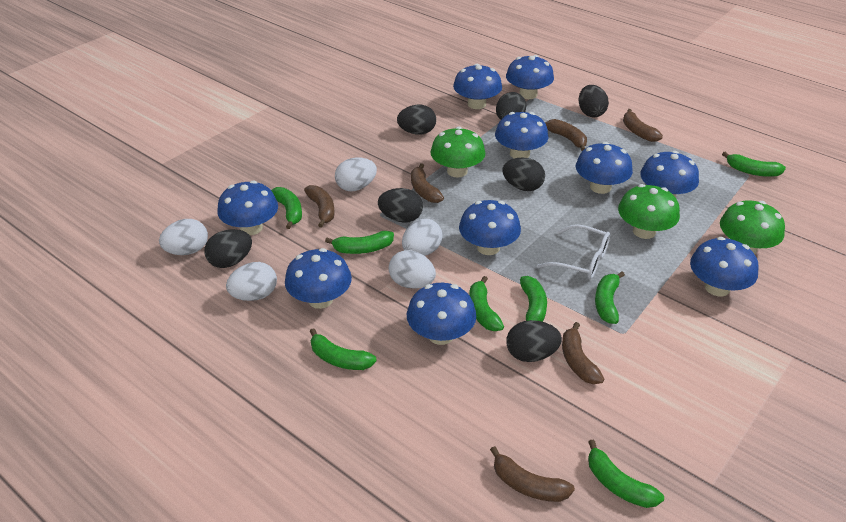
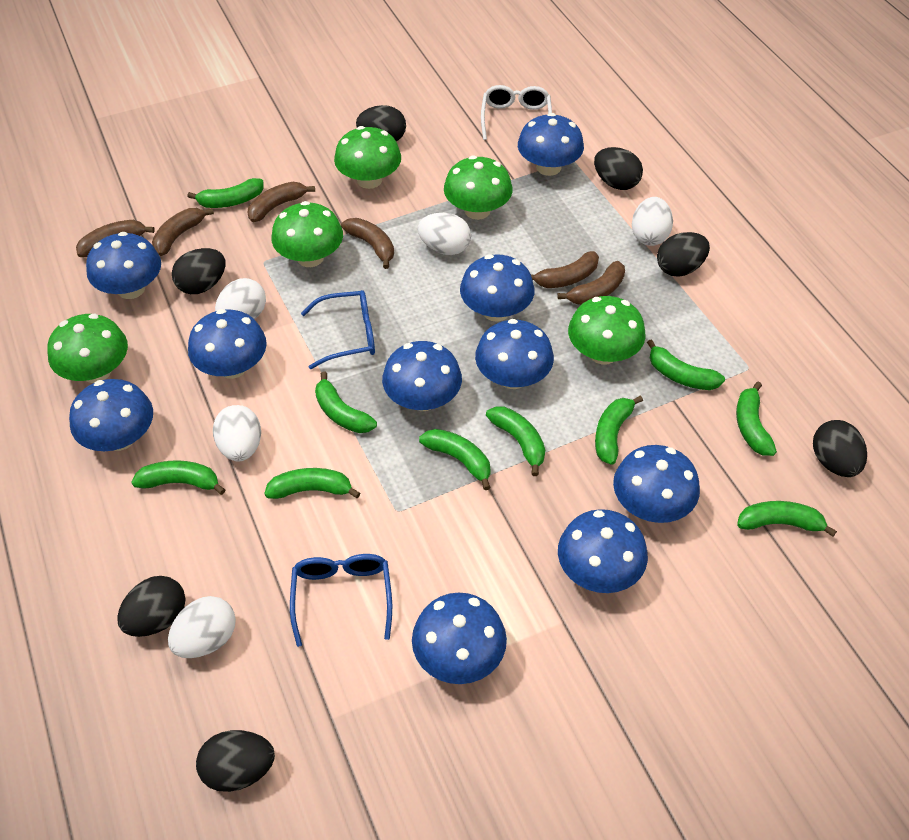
blue glasses: 0 -> 2
green banana: 8 -> 10
green mushroom: 3 -> 5

